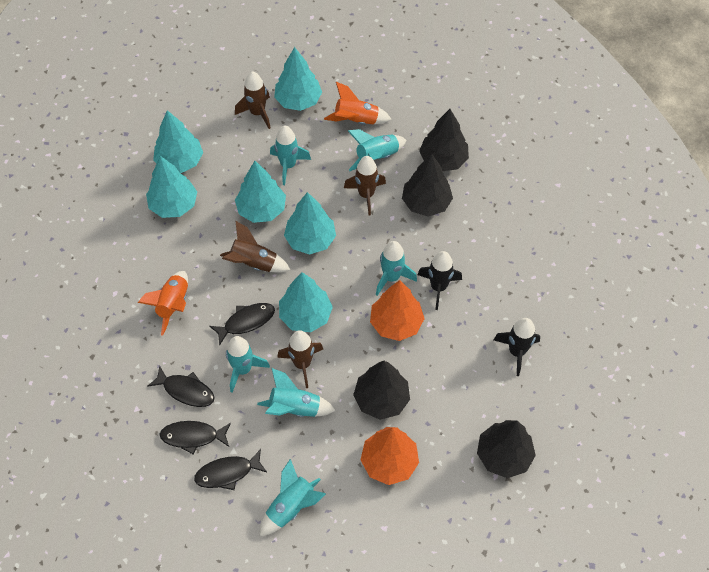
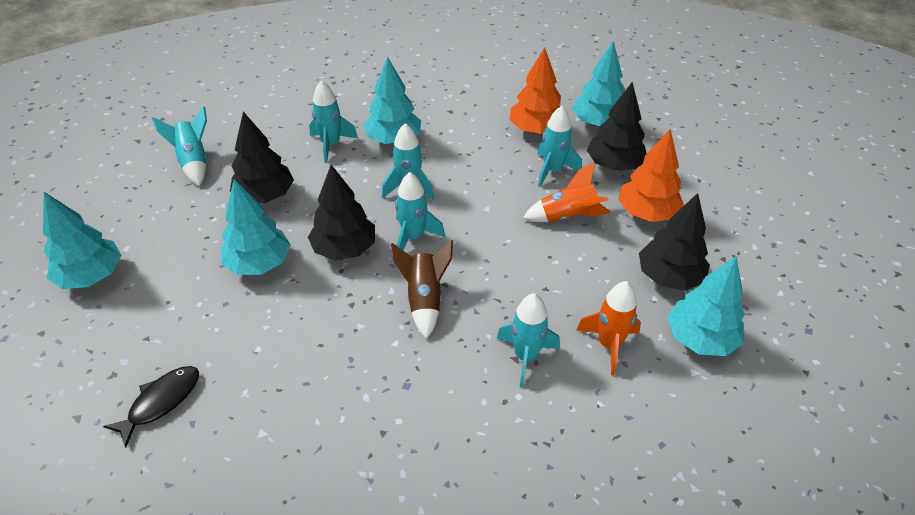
black fish: 4 -> 1
black rocket: 2 -> 0
brown rocket: 4 -> 1
turquoise tree: 6 -> 5

